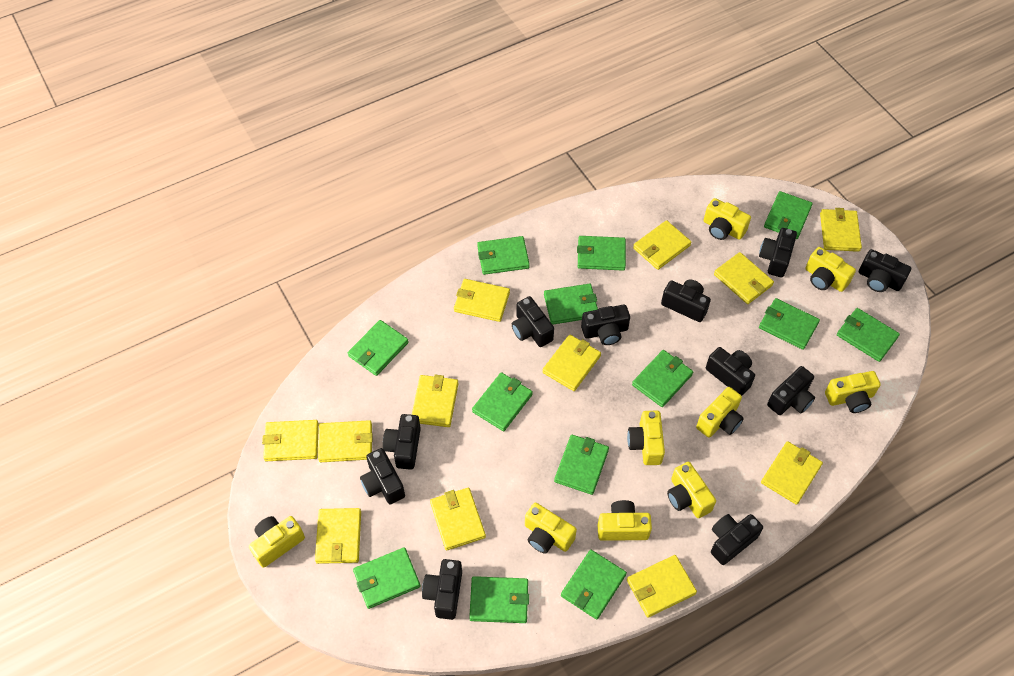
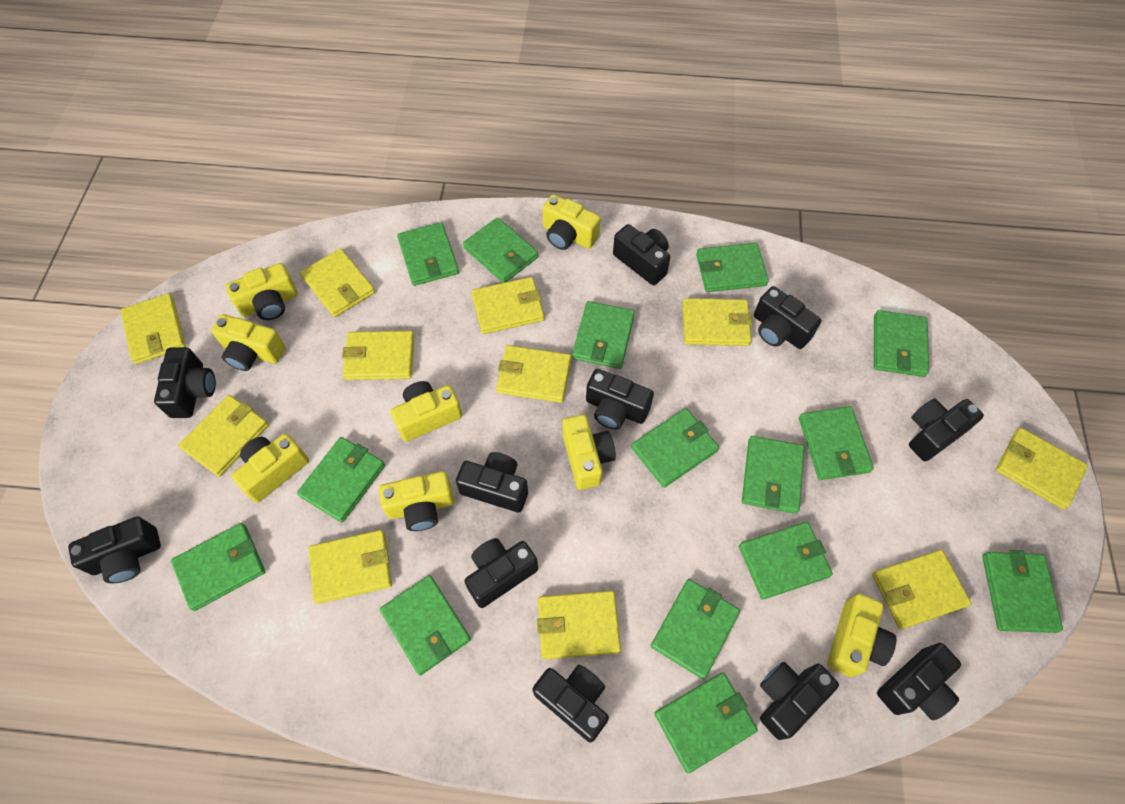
green wallet: 13 -> 15
yellow camera: 9 -> 8
yellow wallet: 12 -> 11

